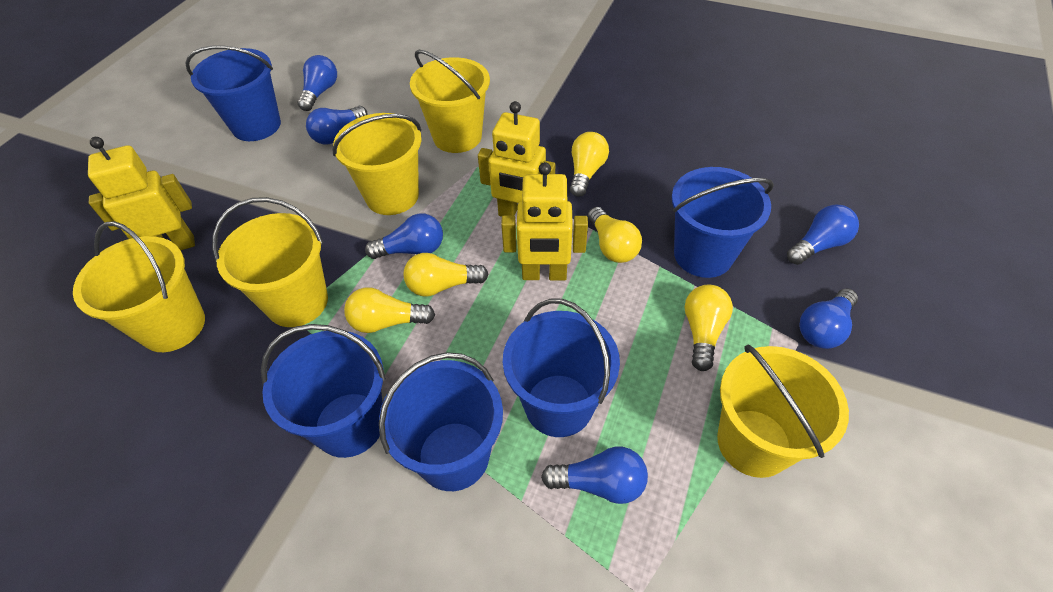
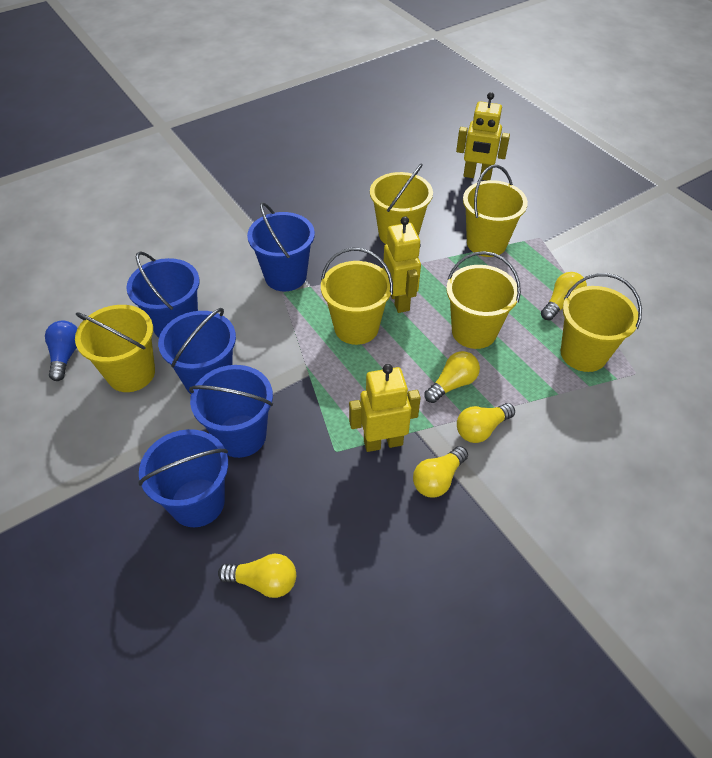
blue light bulb: 6 -> 1
yellow bucket: 5 -> 6

